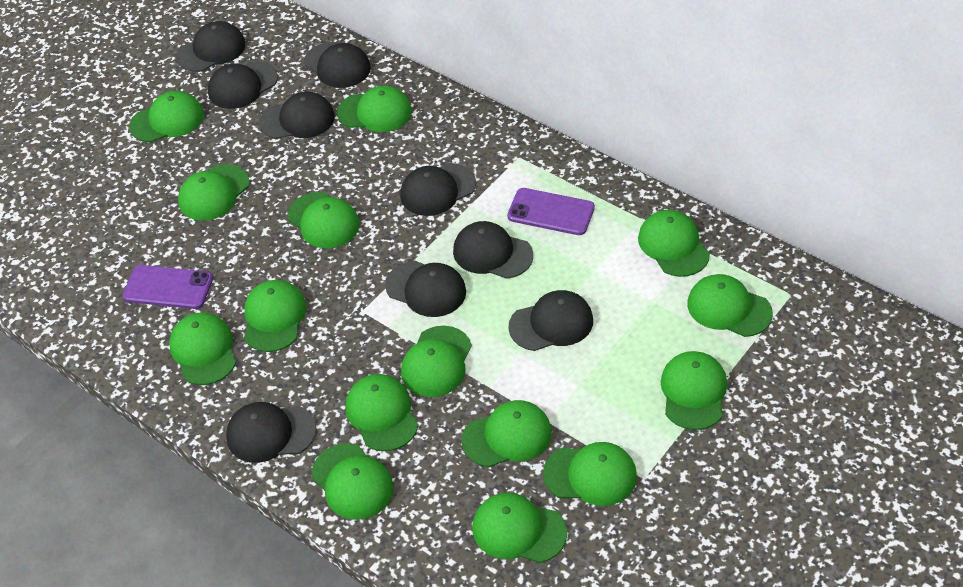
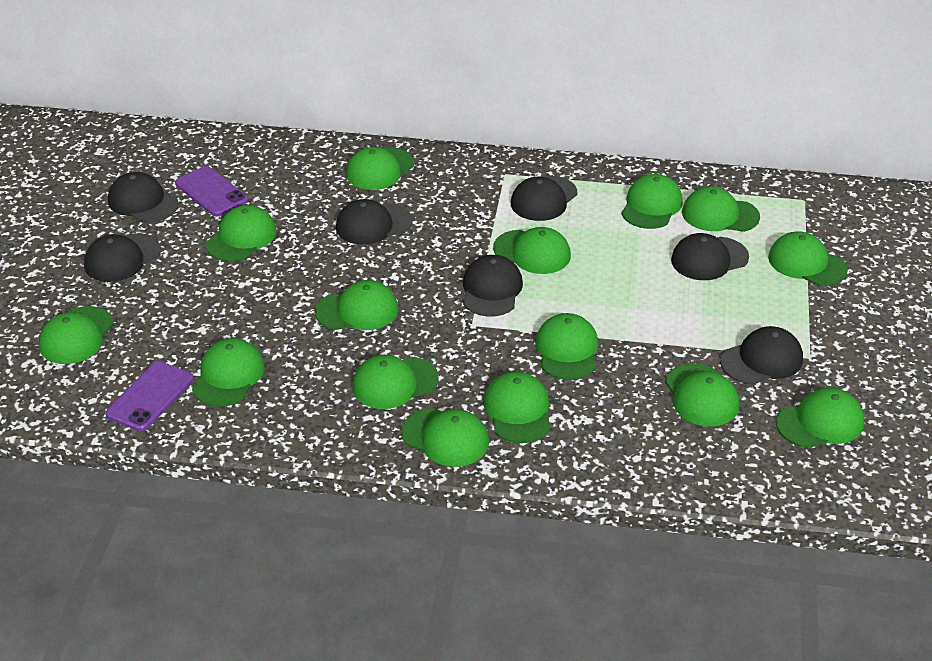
black cap: 9 -> 7

